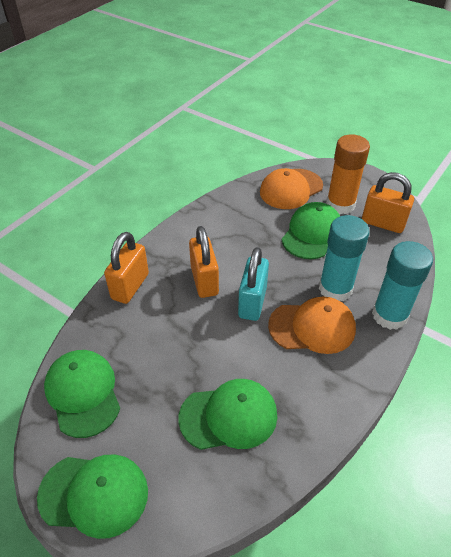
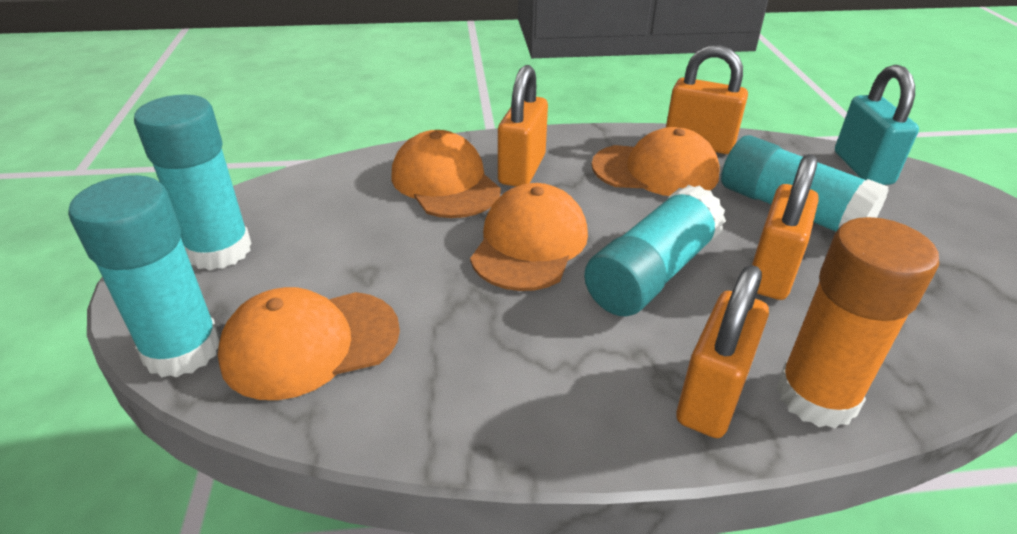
green cap: 4 -> 0
orange cap: 2 -> 4
orange padlock: 3 -> 4
turquoise glue stick: 2 -> 4

